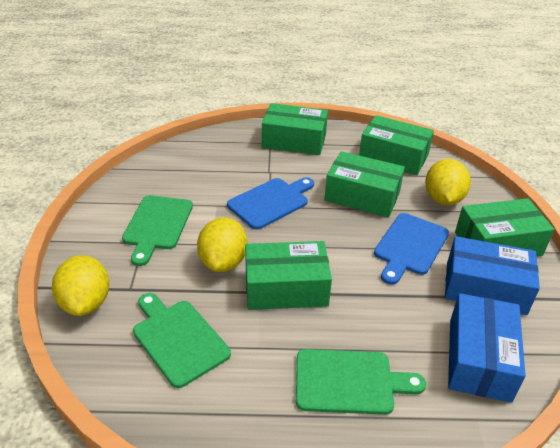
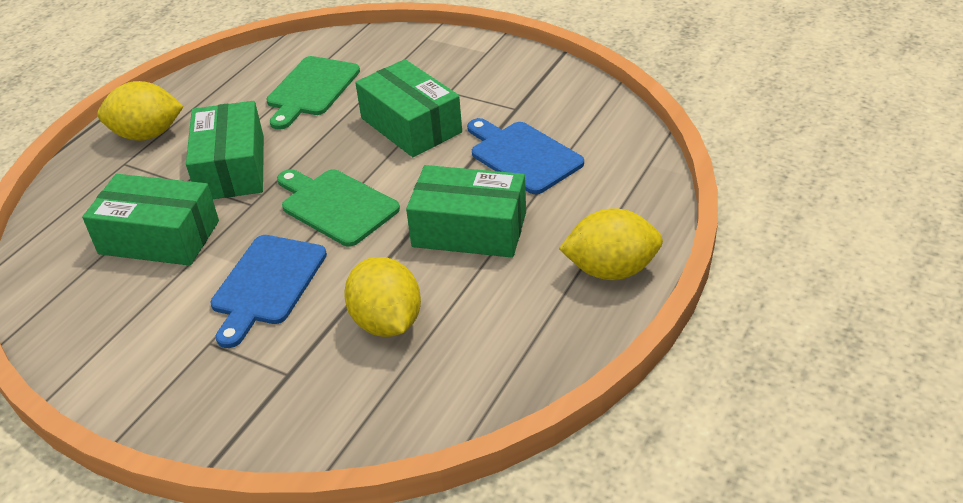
blue box: 2 -> 0
green box: 5 -> 4
green cutting board: 3 -> 2

